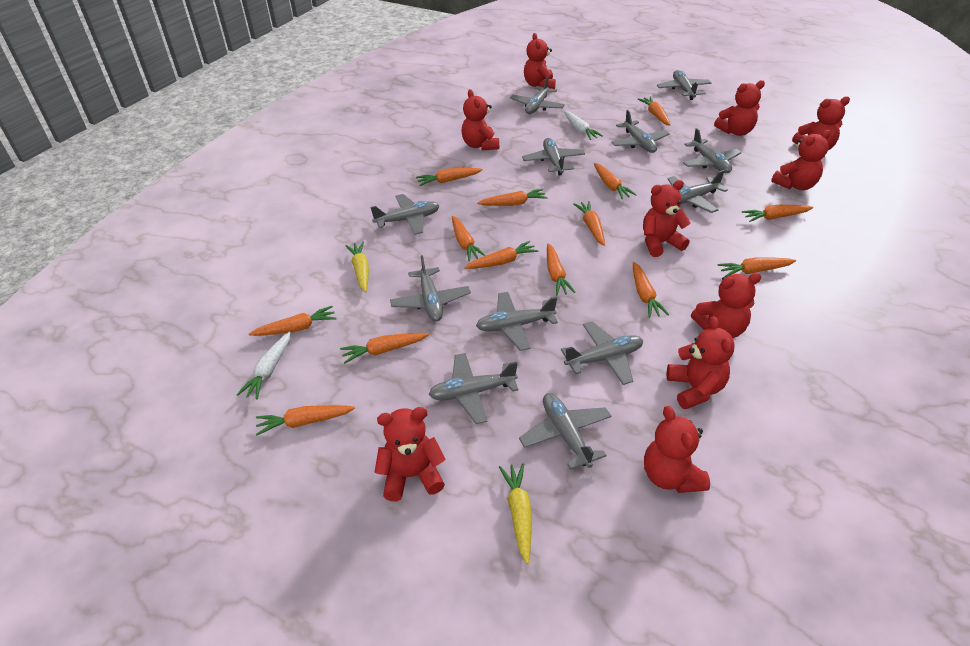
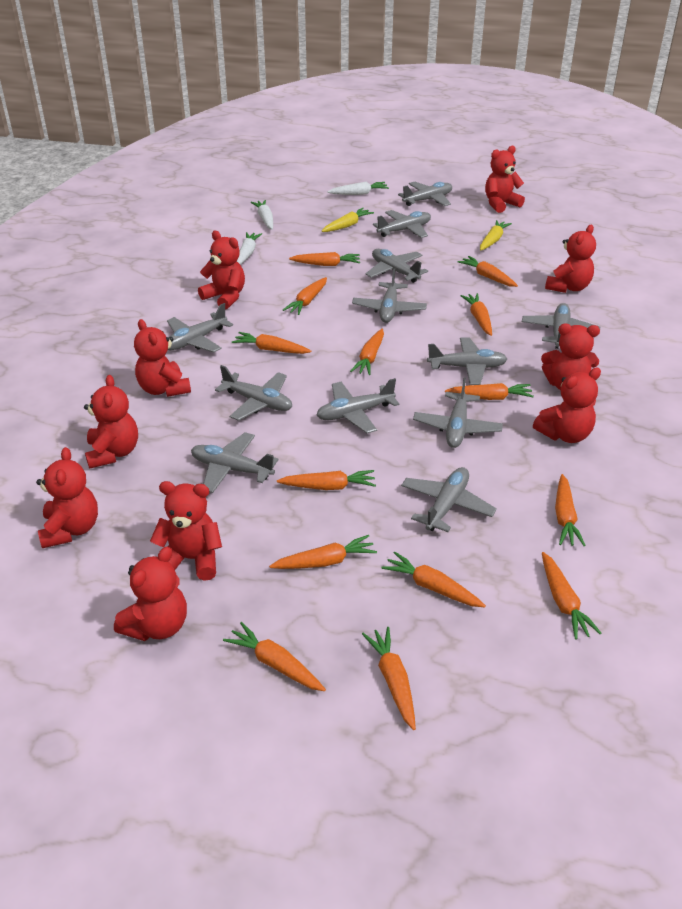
white carrot: 2 -> 3

